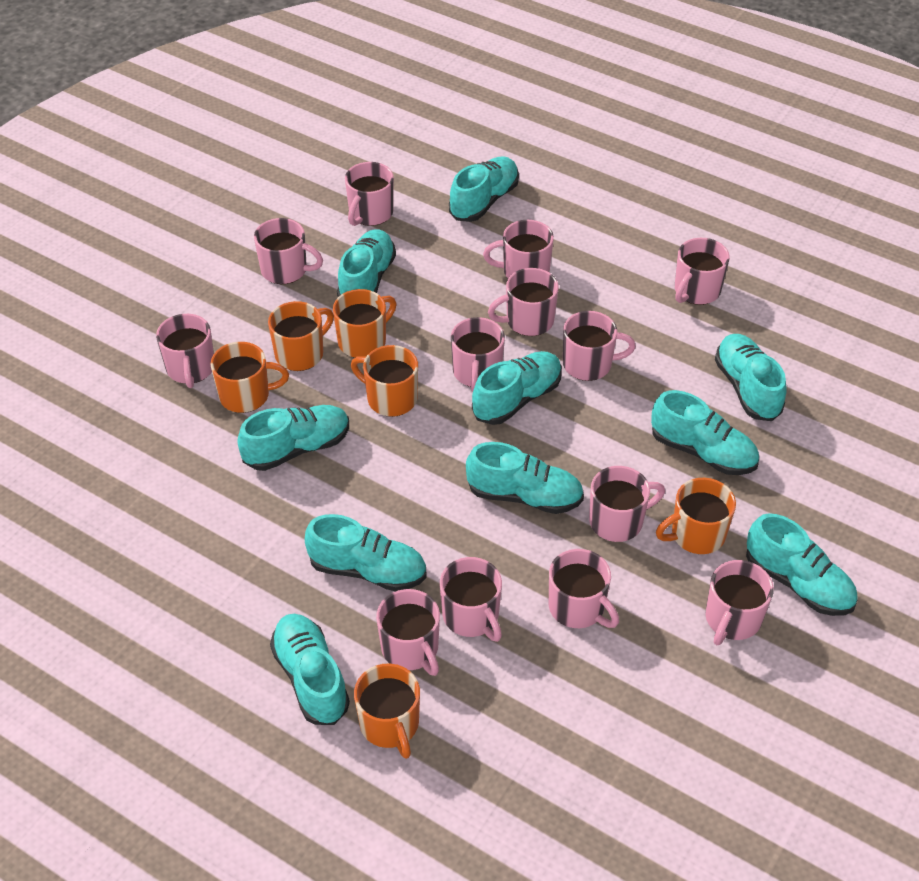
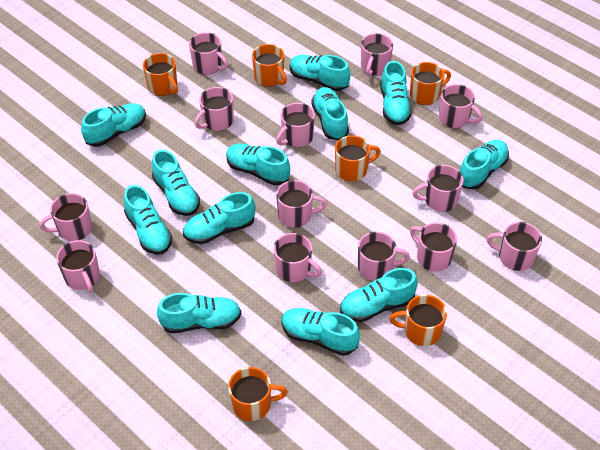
turquoise shoe: 10 -> 12

